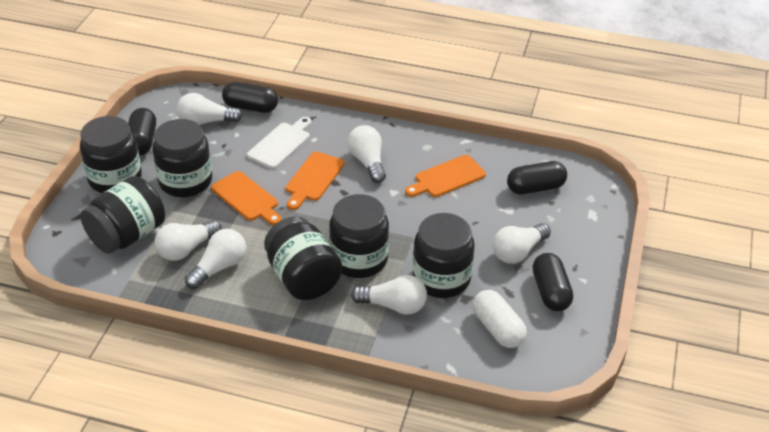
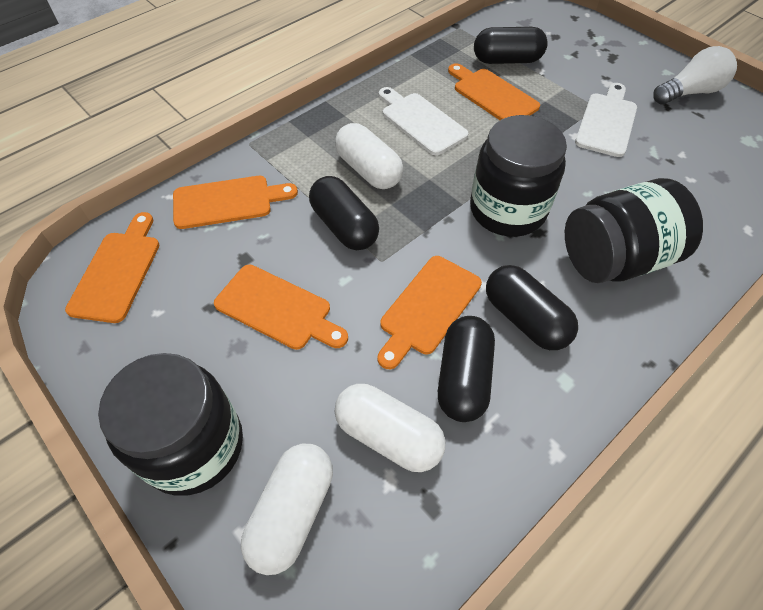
black jar: 6 -> 3
orange cutting board: 3 -> 5
white capsule: 1 -> 3
white cutting board: 1 -> 2
white light bulb: 6 -> 1

